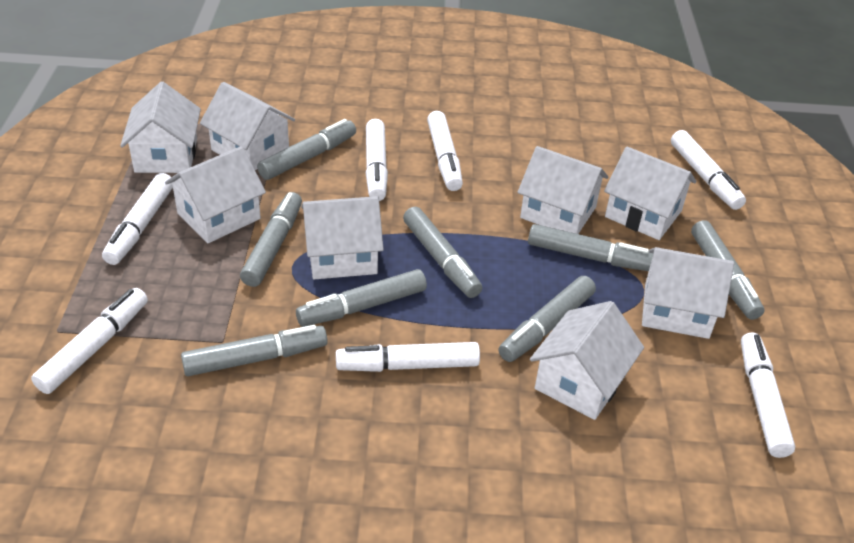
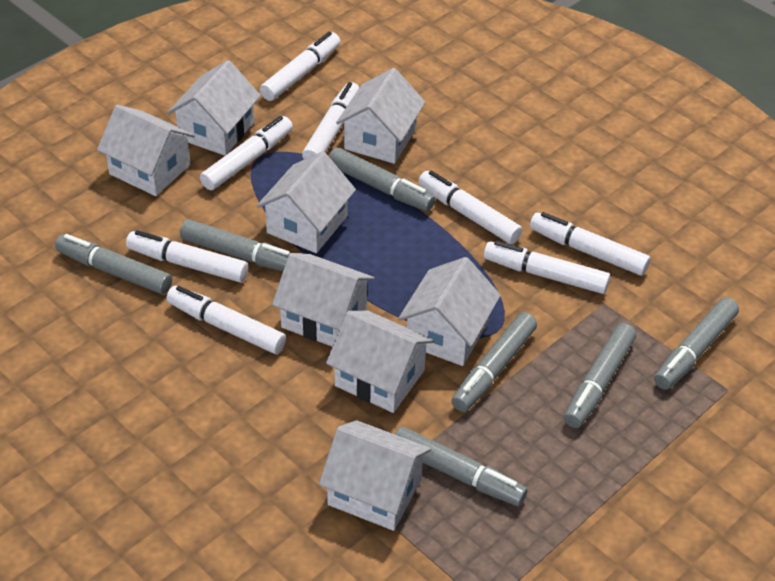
grey marker: 8 -> 7
white marker: 7 -> 8

